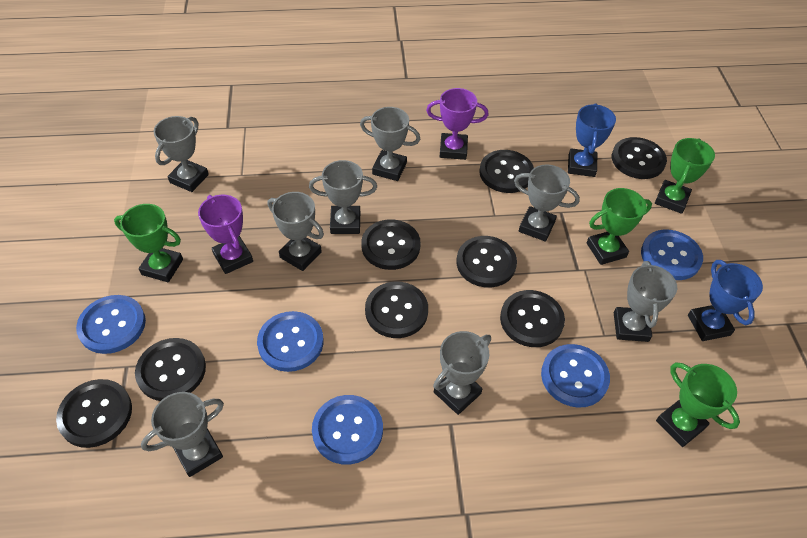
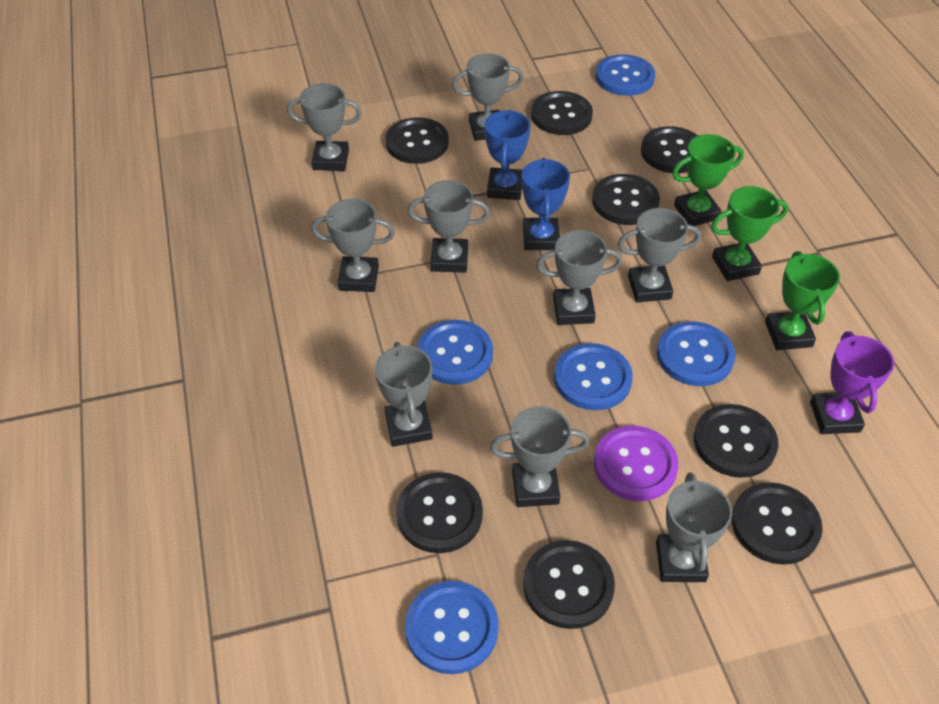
green trophy: 4 -> 3
grey trophy: 8 -> 9
purple button: 0 -> 1
purple trophy: 2 -> 1

